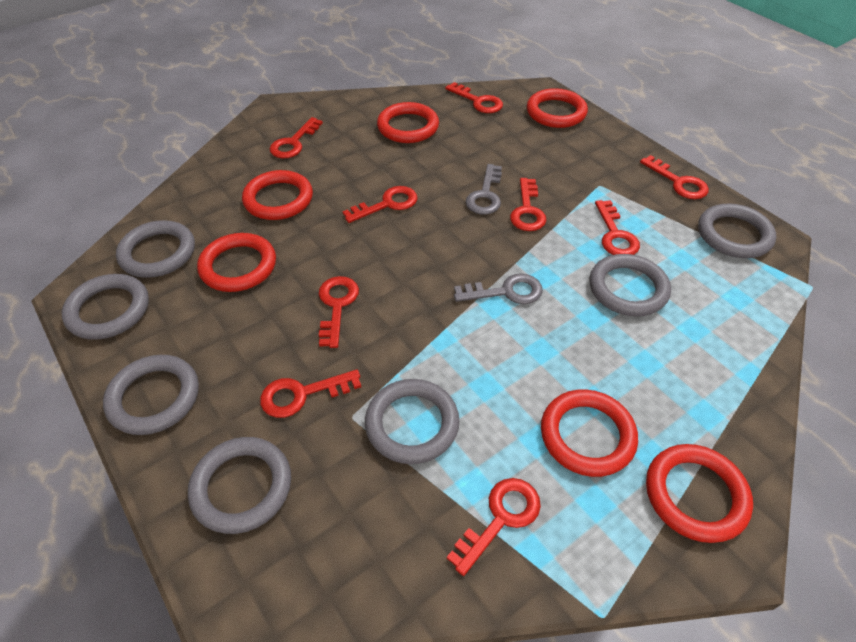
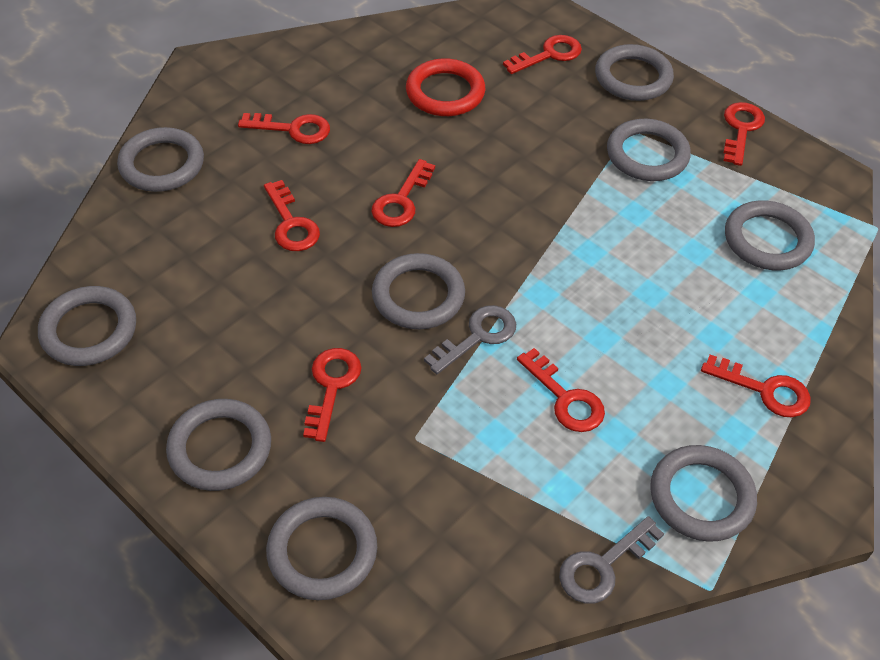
grey ring: 7 -> 9
red key: 9 -> 8
red ring: 6 -> 1

